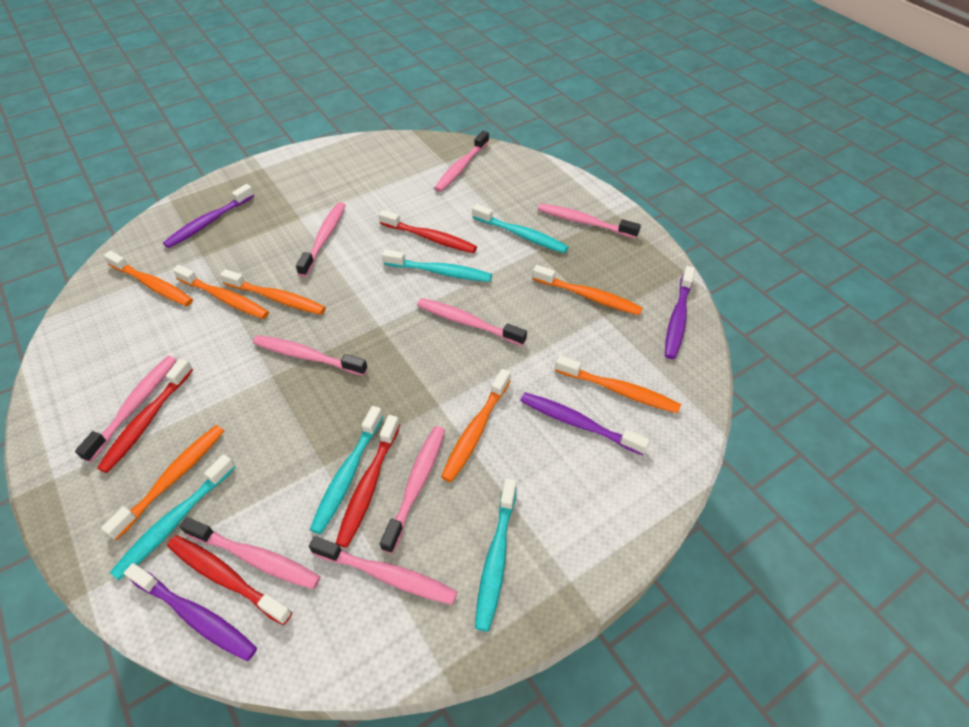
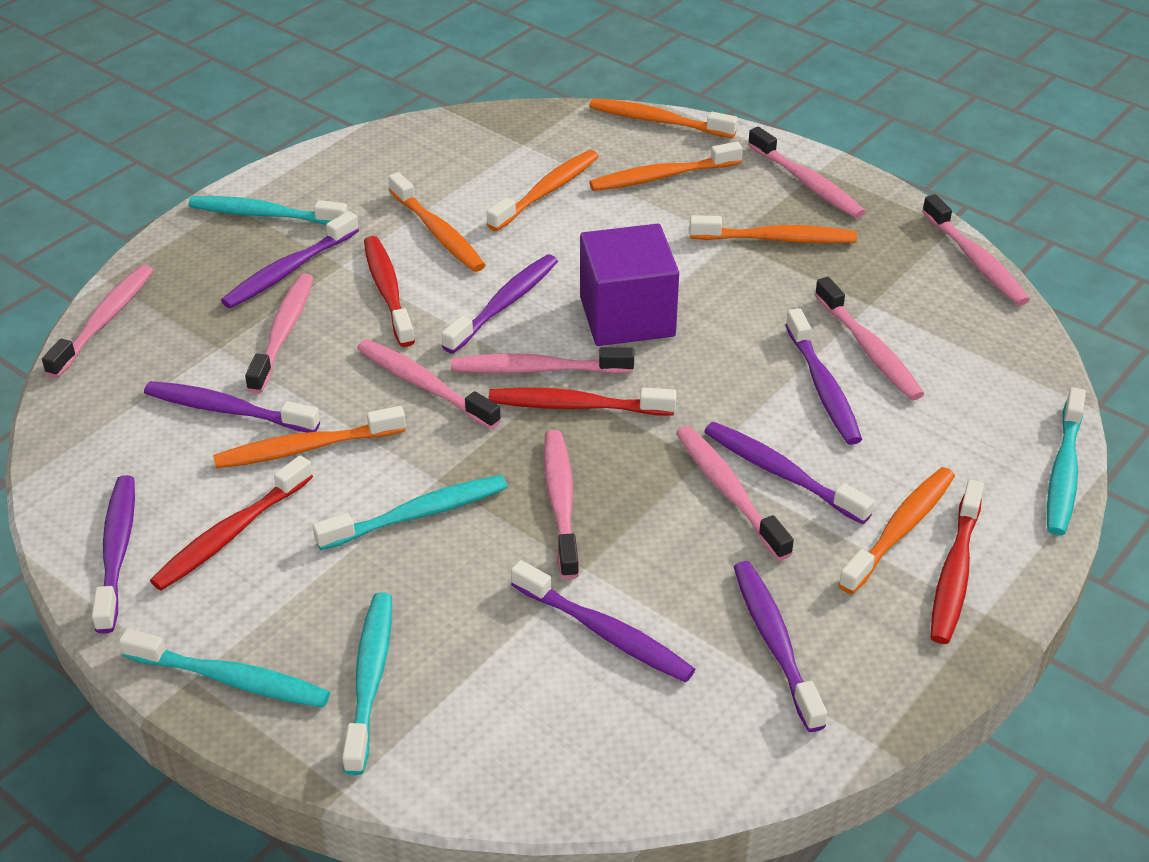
purple cube: 0 -> 1
purple toothbrush: 4 -> 8

